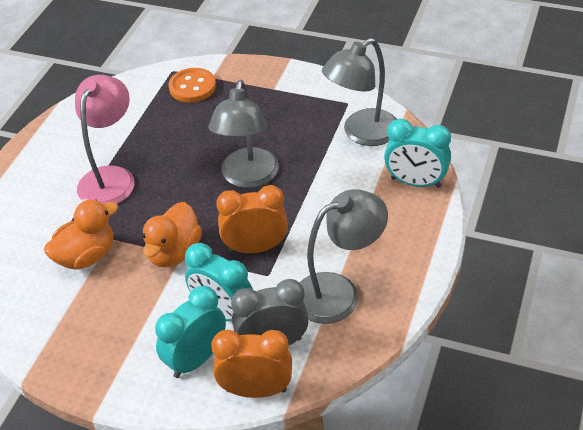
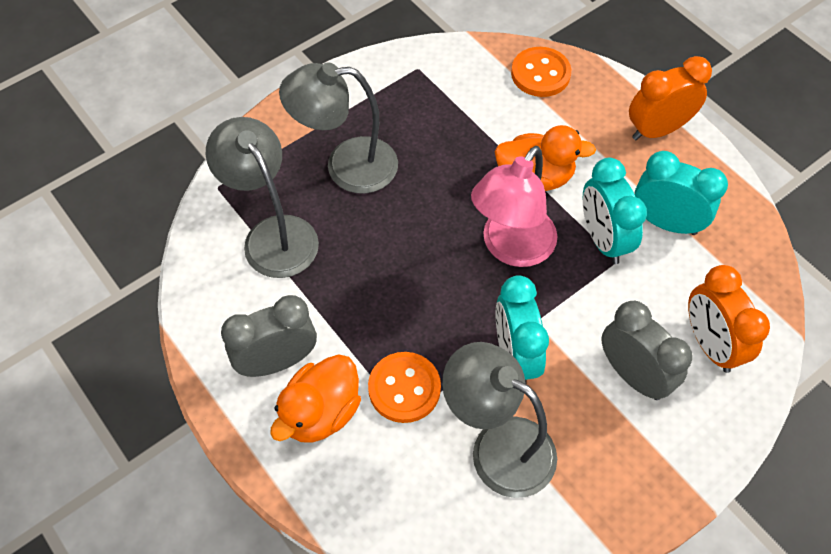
grey clock: 1 -> 2
orange button: 1 -> 2

